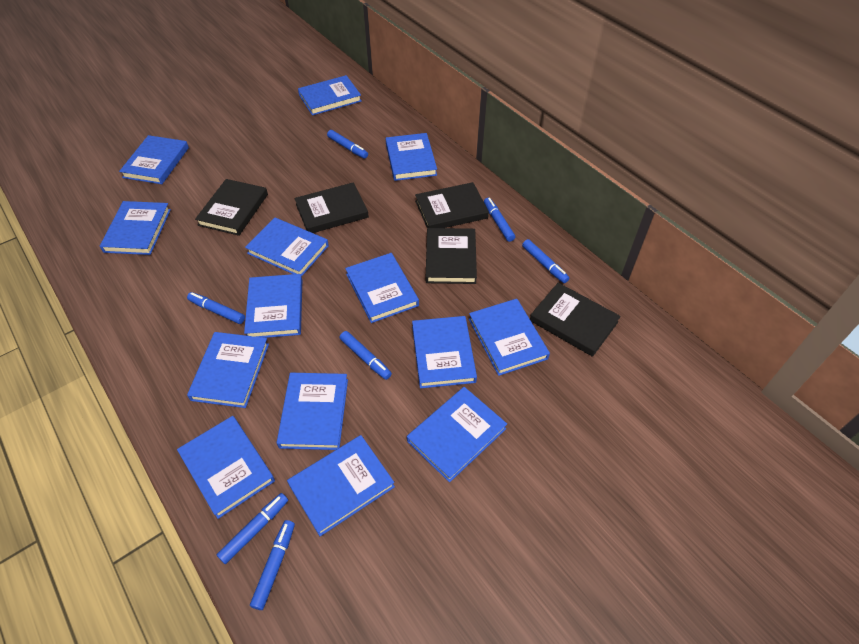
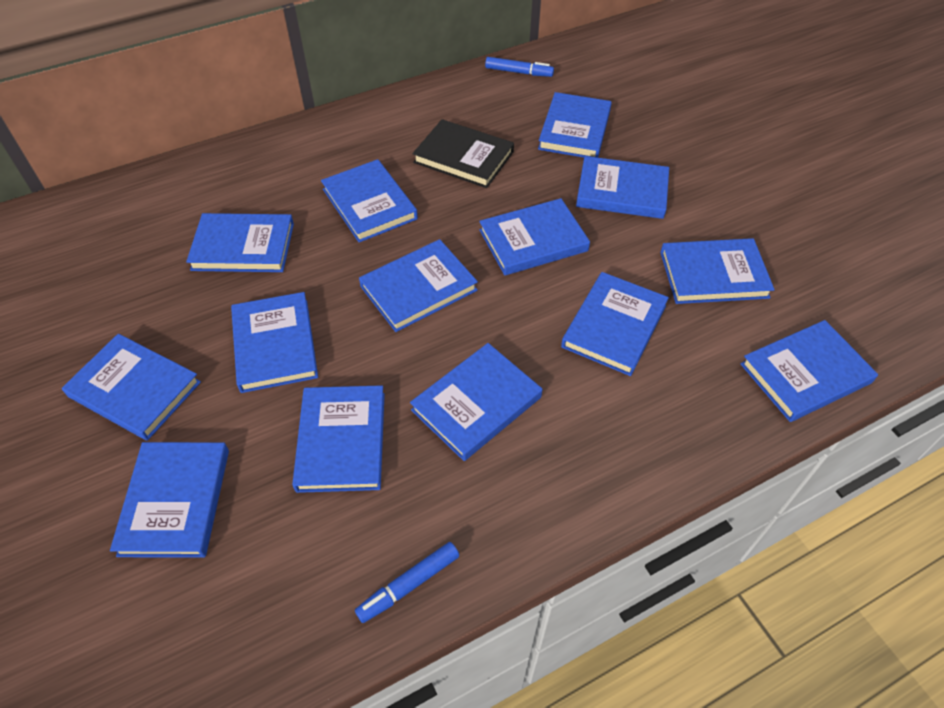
black book: 5 -> 1
blue marker: 7 -> 2

